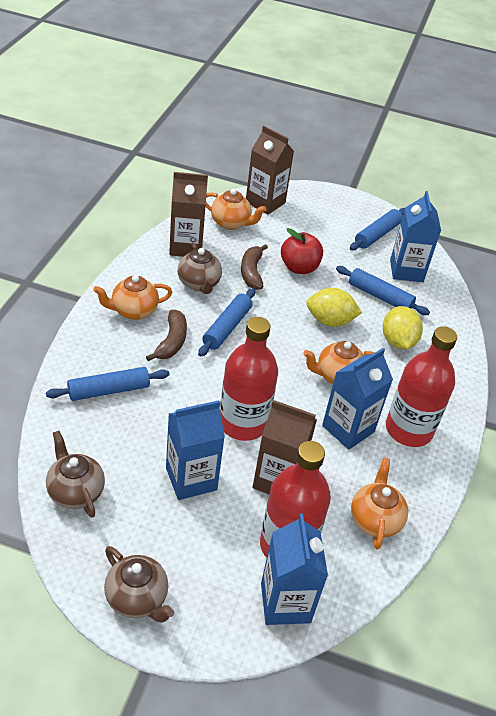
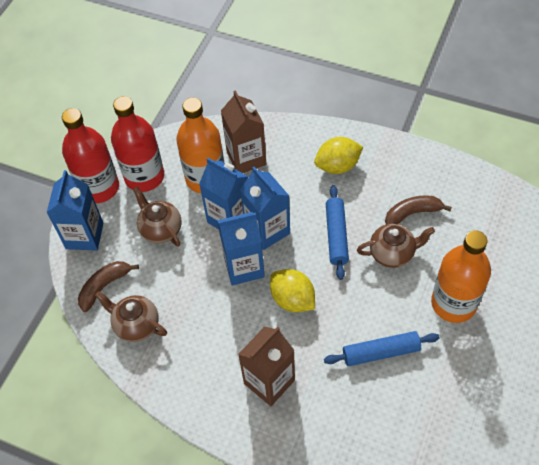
blue rolling pin: 4 -> 2
brown carton: 3 -> 2
orange bottle: 0 -> 2
orange teapot: 4 -> 0
red apple: 1 -> 0
red bottle: 3 -> 2

